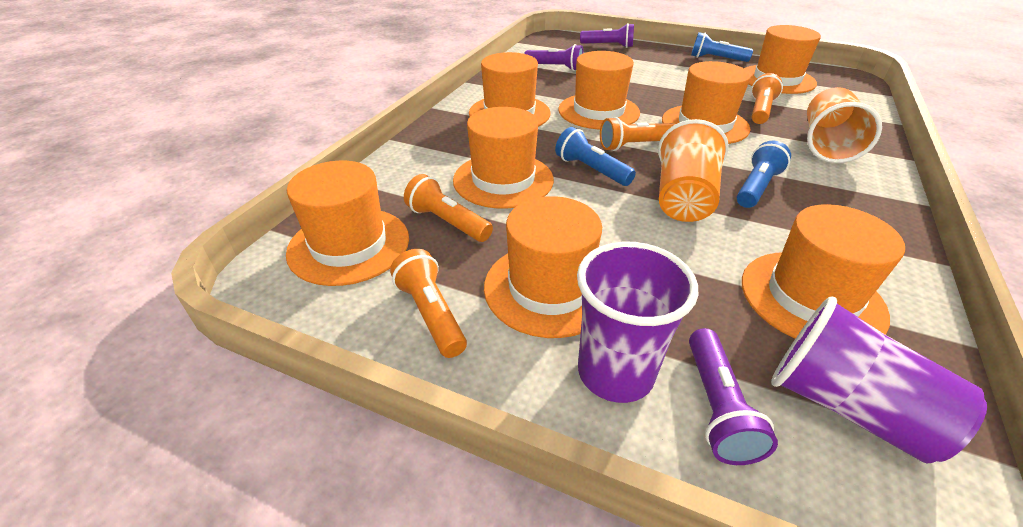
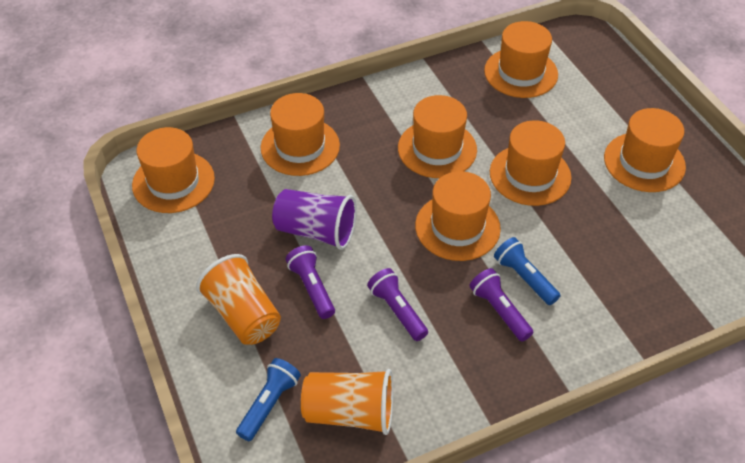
blue flashlight: 3 -> 2
orange flashlight: 4 -> 0
orange hat: 8 -> 7
purple cup: 2 -> 1

